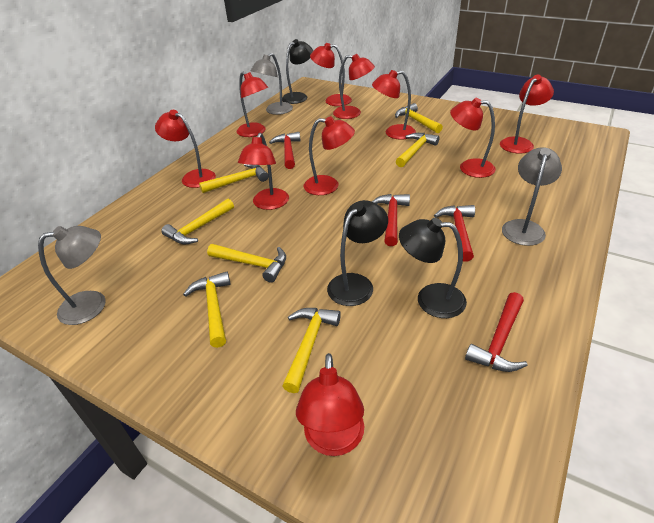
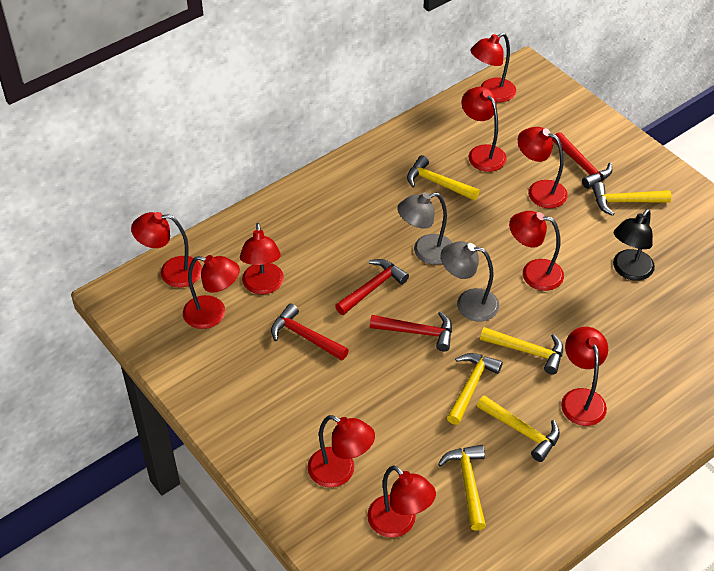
black lamp: 3 -> 1
grey lamp: 3 -> 2
yellow hammer: 7 -> 6

